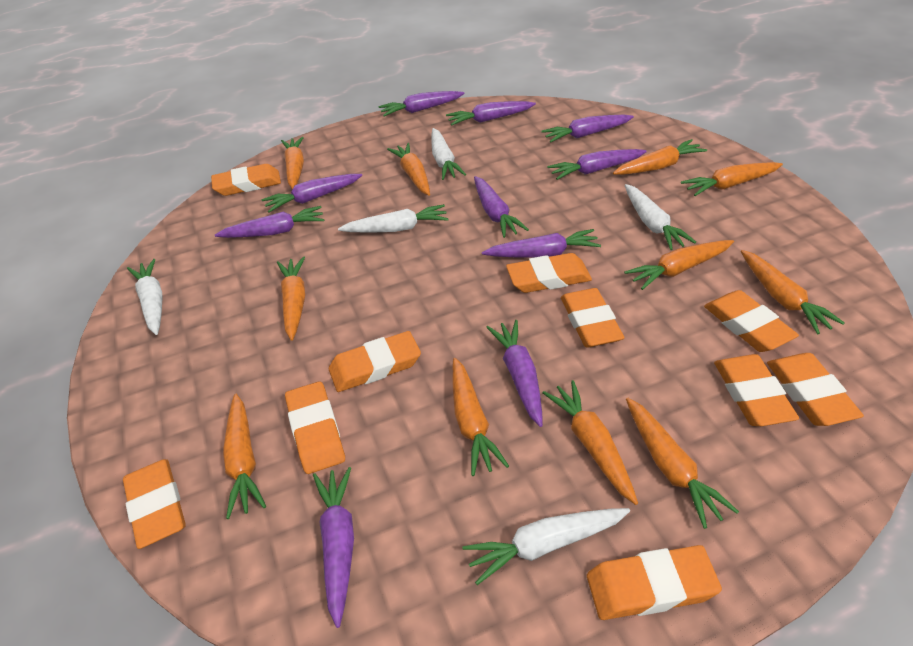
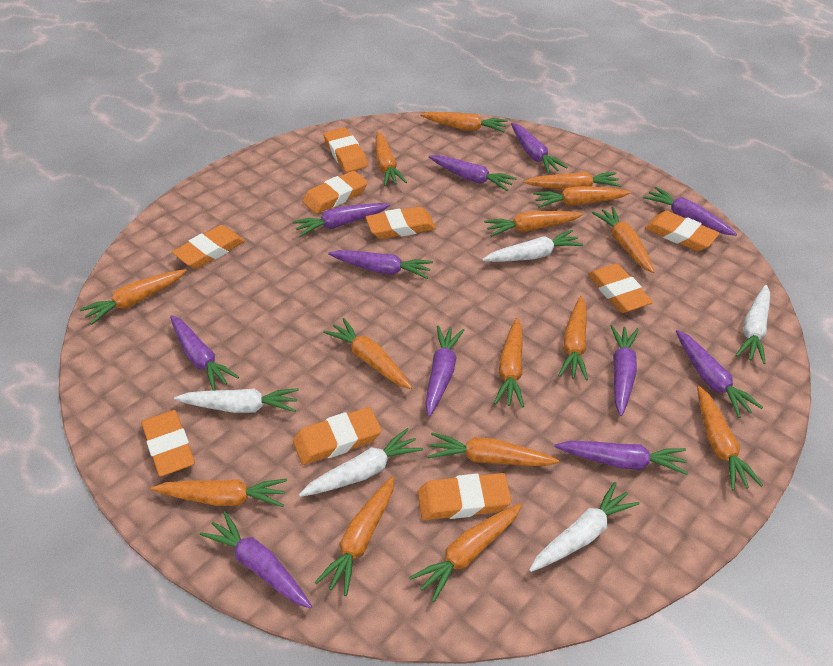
orange carrot: 11 -> 15
orange eraser: 10 -> 9
purple carrot: 10 -> 11

